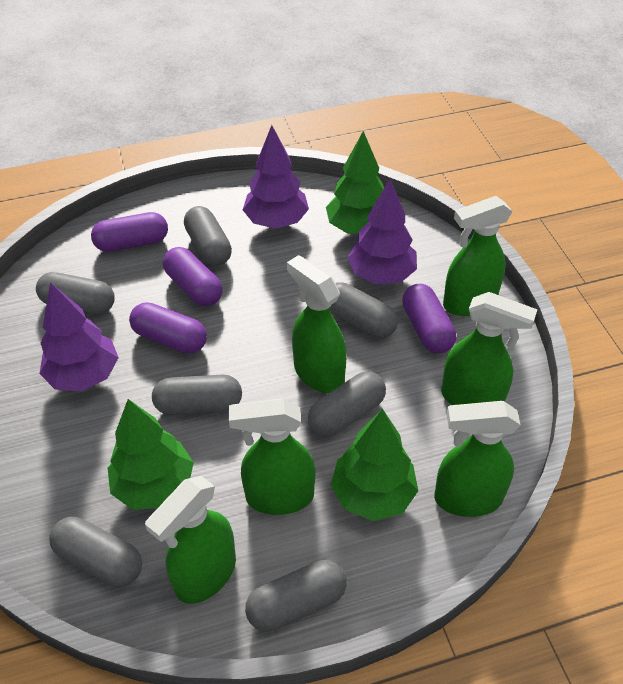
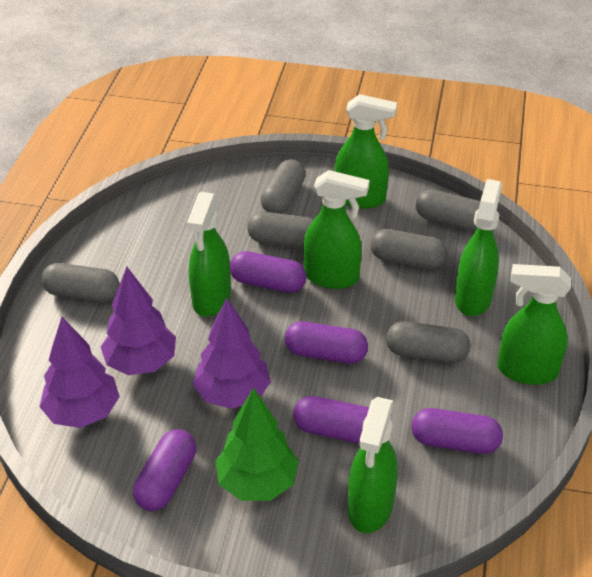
green tree: 3 -> 1
grey capsule: 7 -> 6
purple capsule: 4 -> 5

